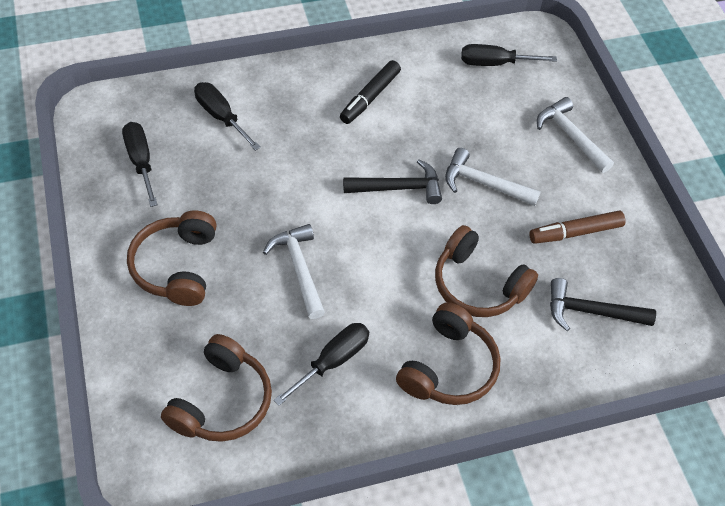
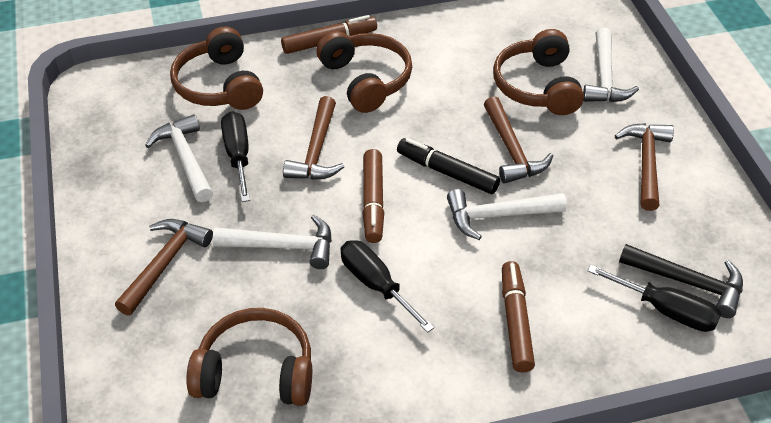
black hammer: 2 -> 1
black screwdriver: 4 -> 3
brown hammer: 0 -> 4
brown marker: 1 -> 3
white hammer: 3 -> 4

